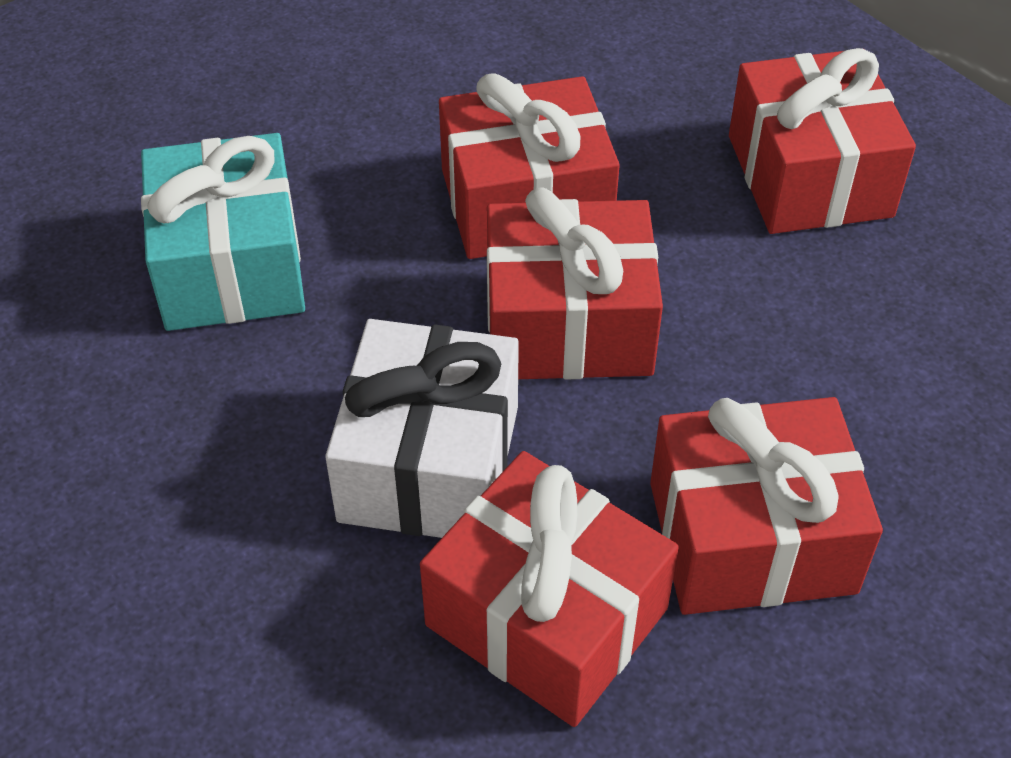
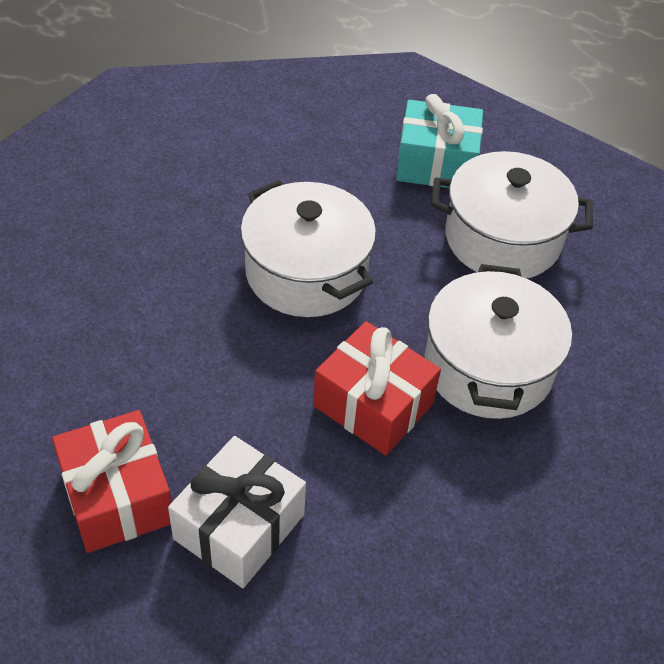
red gift: 5 -> 2
white pot: 0 -> 3

